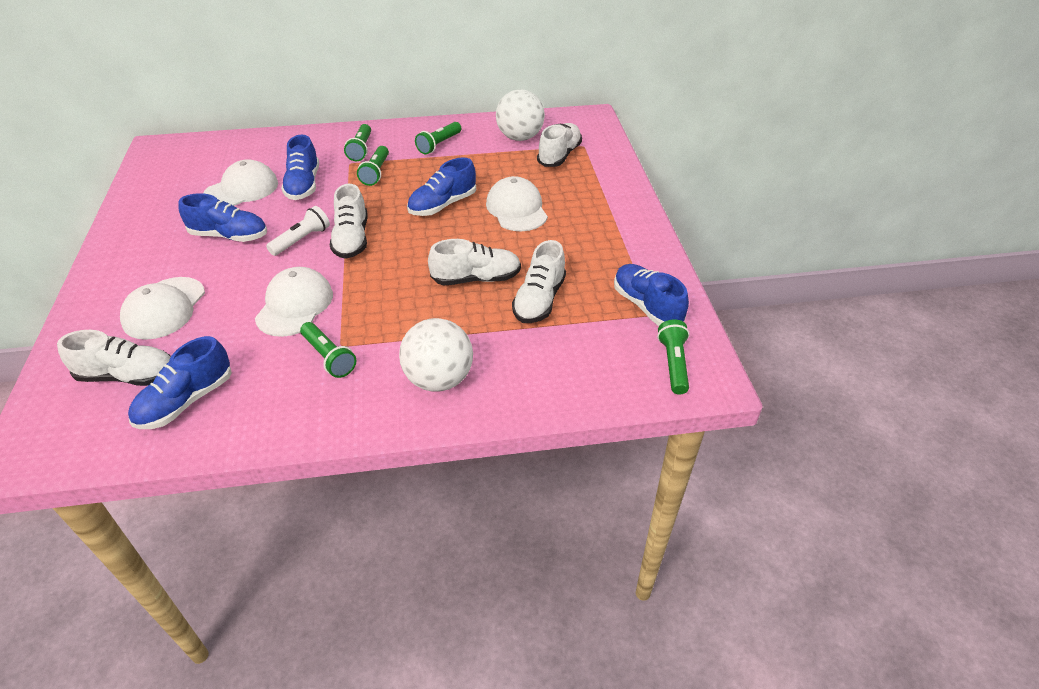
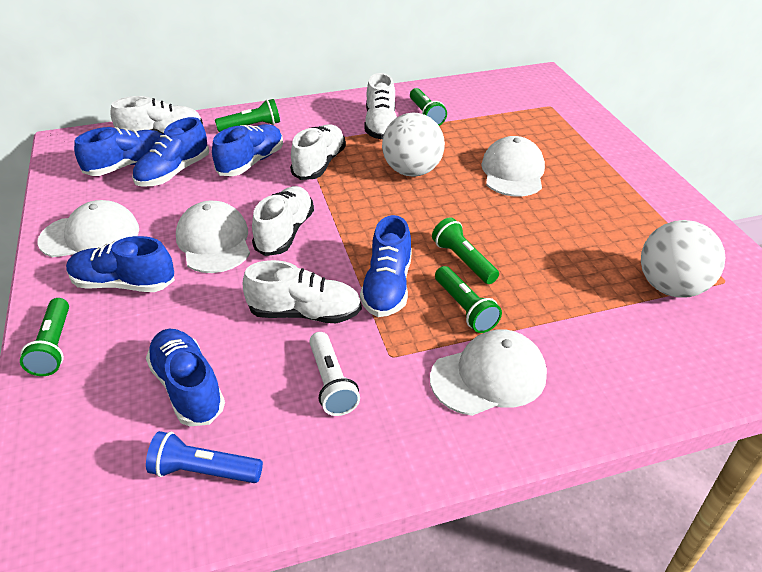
blue flashlight: 0 -> 1
blue shoe: 5 -> 6

